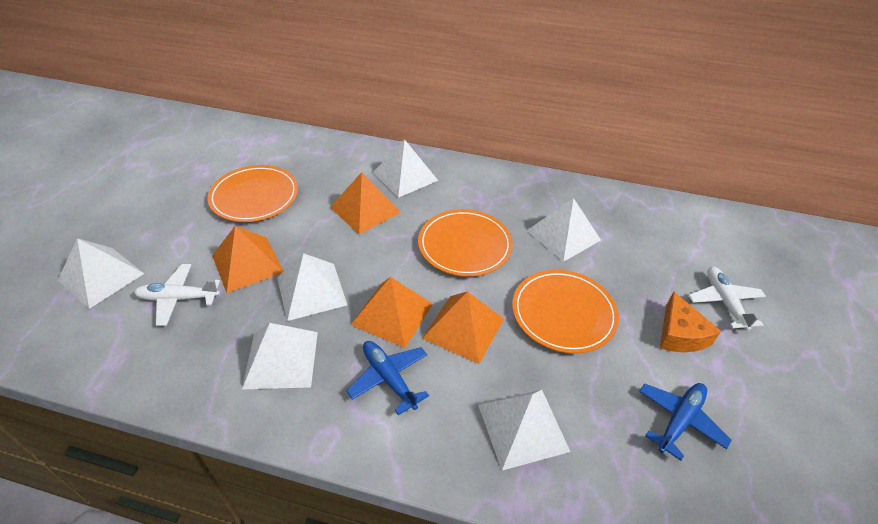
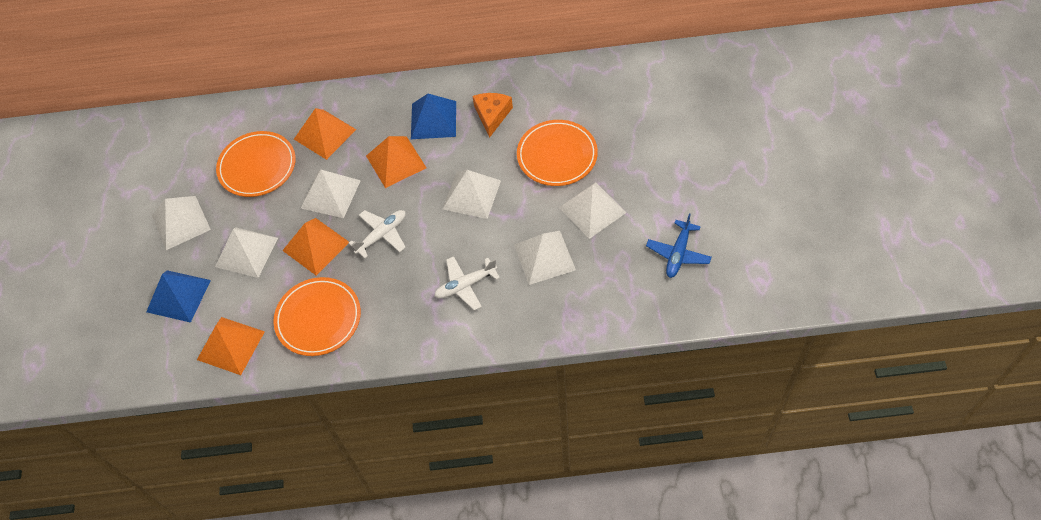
blue plane: 2 -> 1
blue pyramid: 0 -> 2

